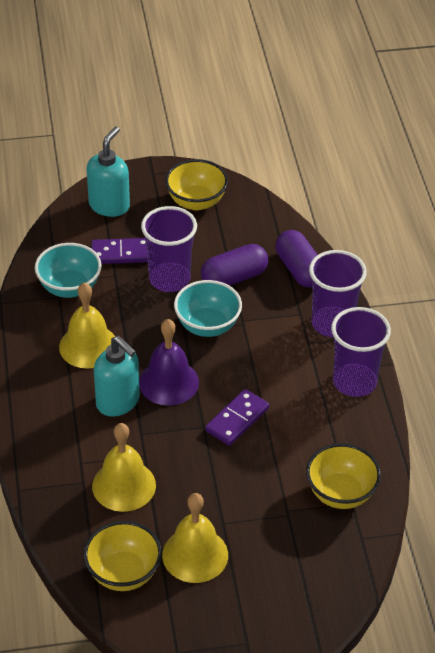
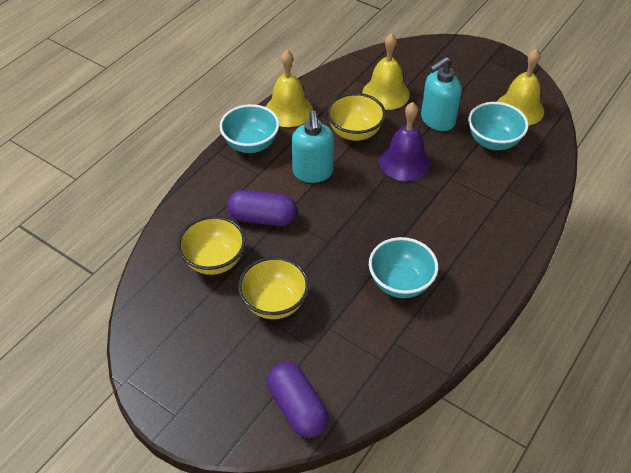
purple cup: 3 -> 0
purple domino: 2 -> 0
turquoise bowl: 2 -> 3

